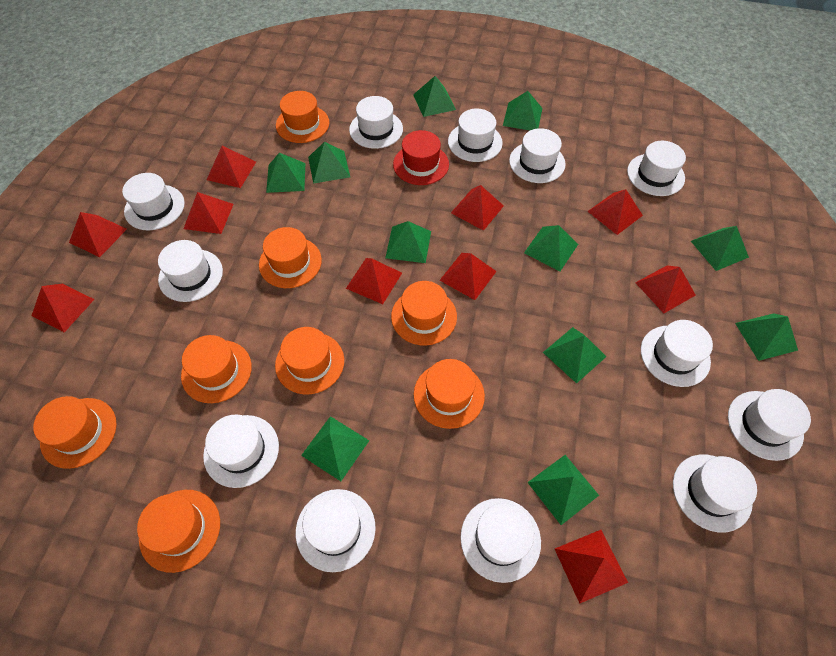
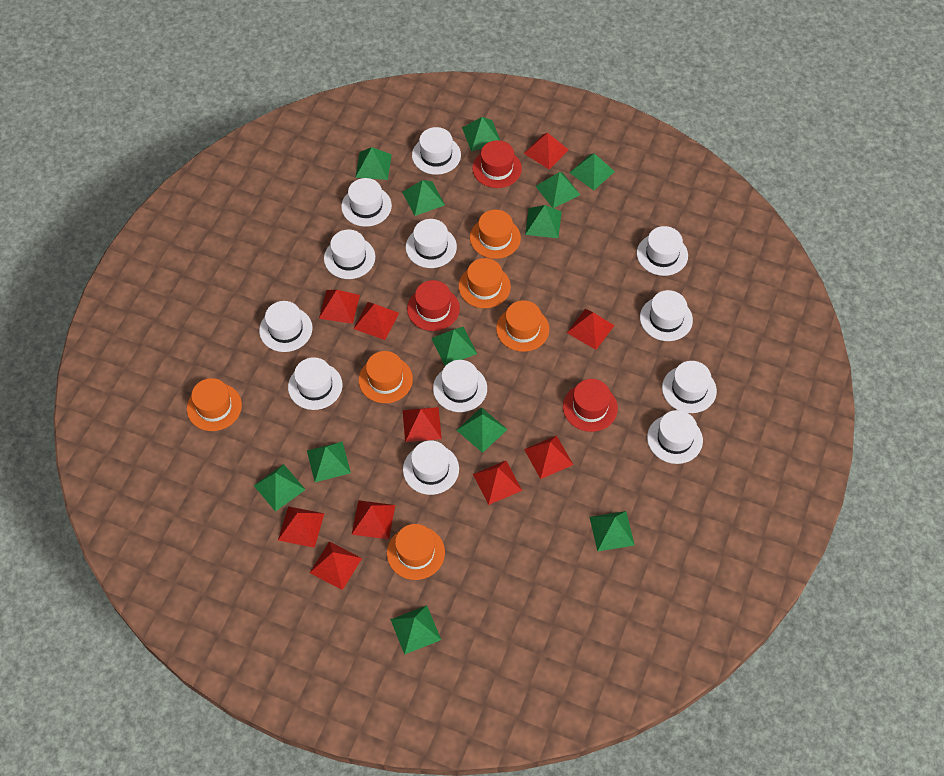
green pyramid: 11 -> 12
orange hat: 8 -> 6
red hat: 1 -> 3

